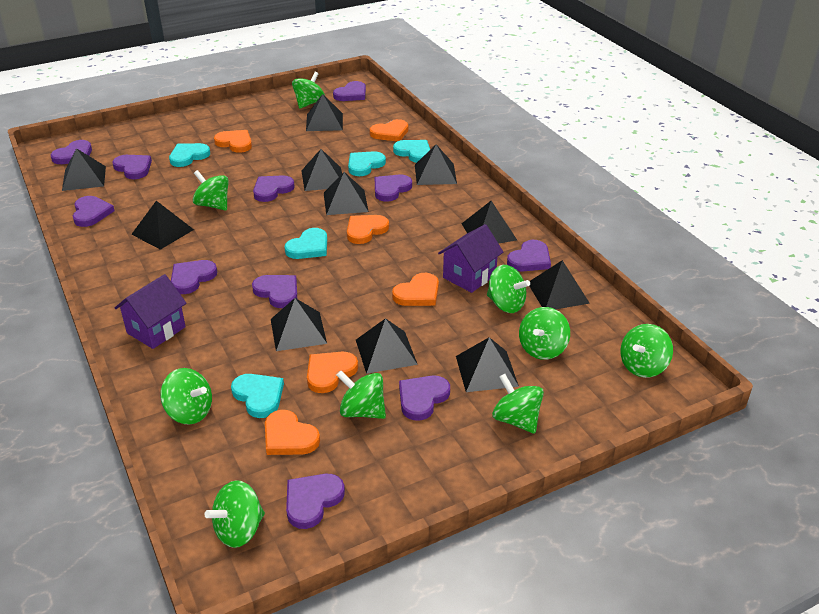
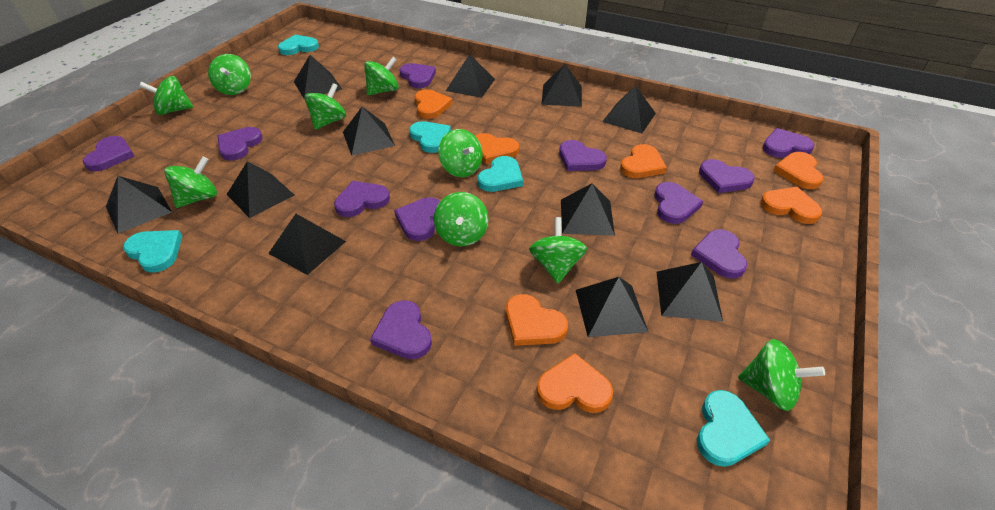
orange heart: 6 -> 7
purple house: 2 -> 0

